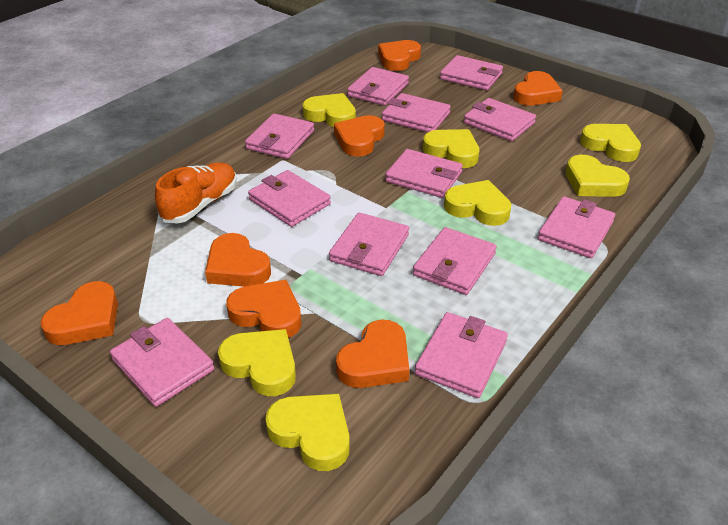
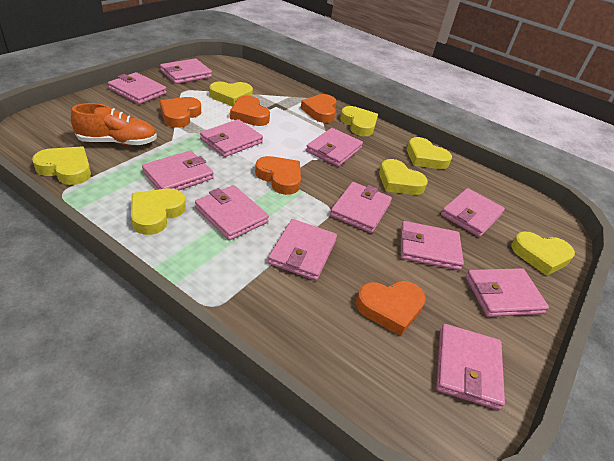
orange heart: 7 -> 5

